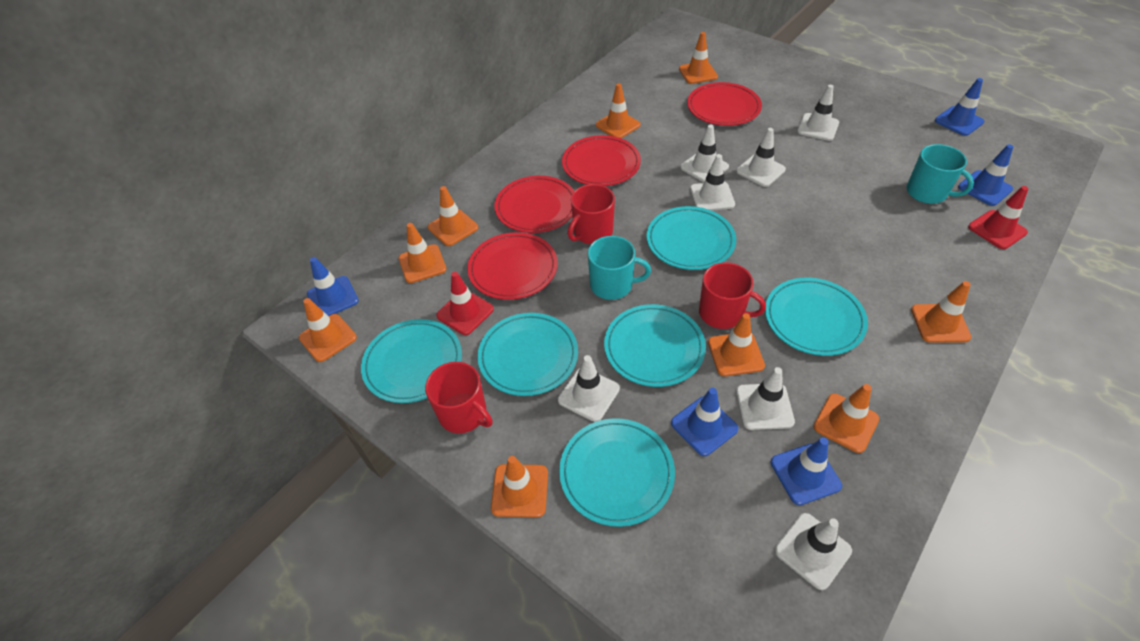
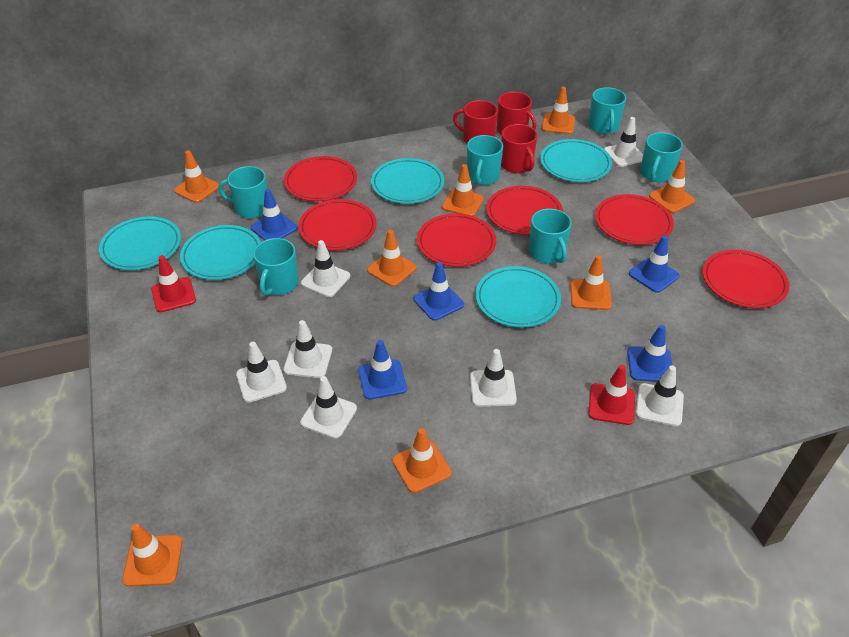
orange traffic cone: 9 -> 8
red plate: 4 -> 6
turquoise mug: 2 -> 6
turquoise plate: 6 -> 5

